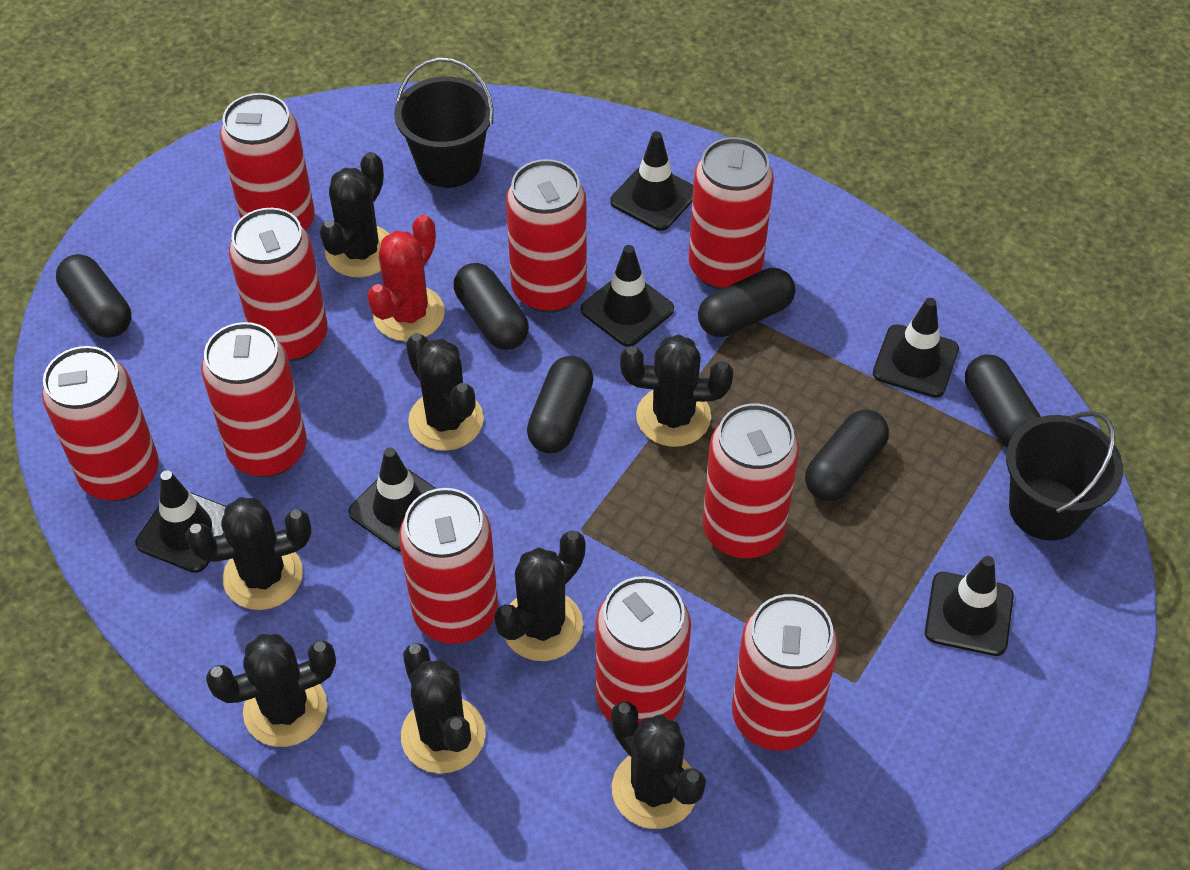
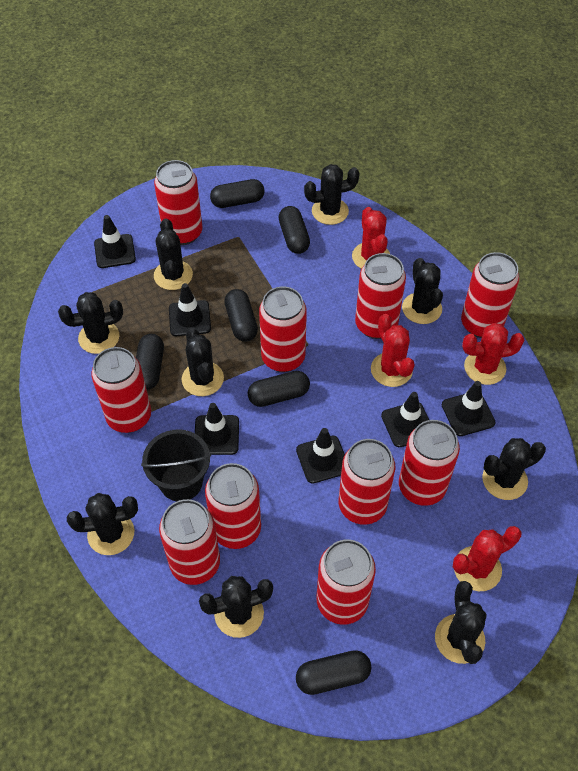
black bucket: 2 -> 1
black cactus: 8 -> 9
red cactus: 1 -> 4

